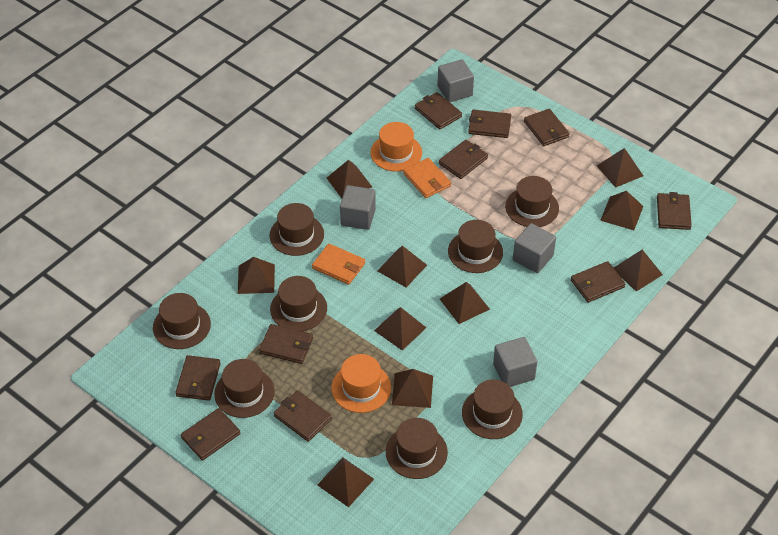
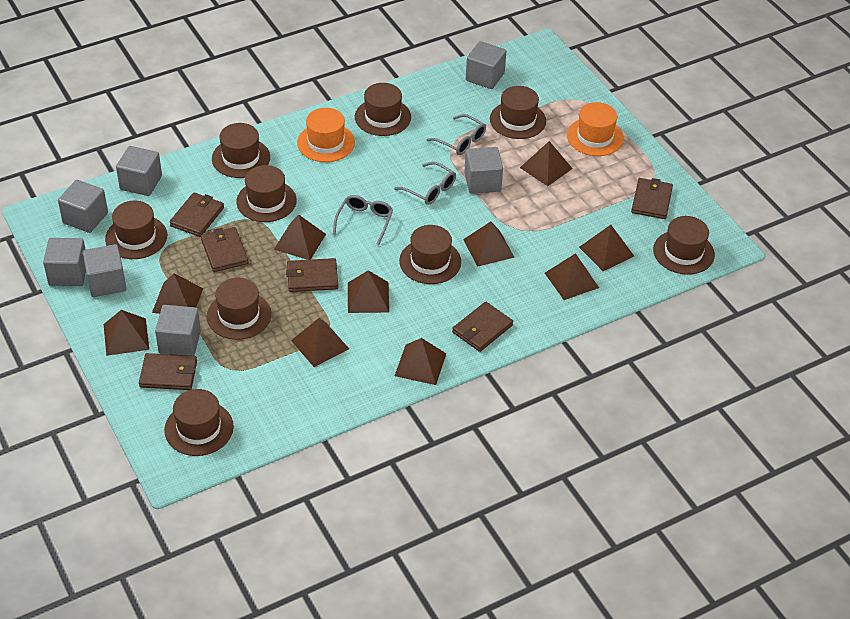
brown hat: 8 -> 9
brown wallet: 10 -> 6
grey cube: 4 -> 7
grey glasses: 0 -> 3
orange wallet: 2 -> 0

